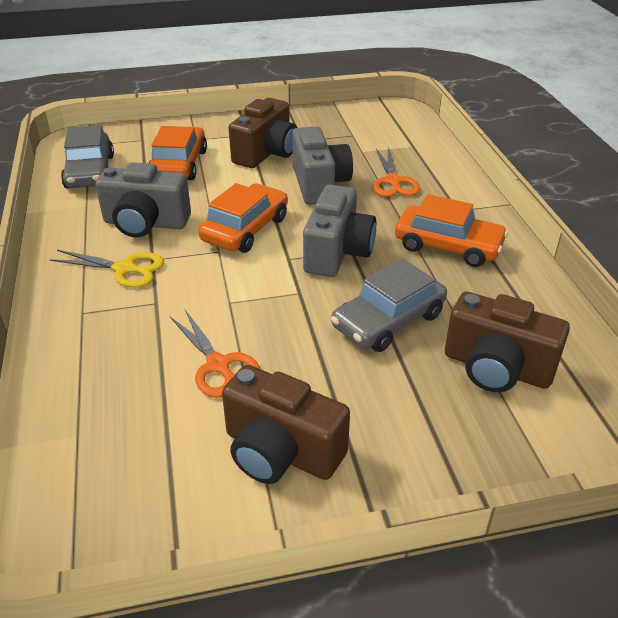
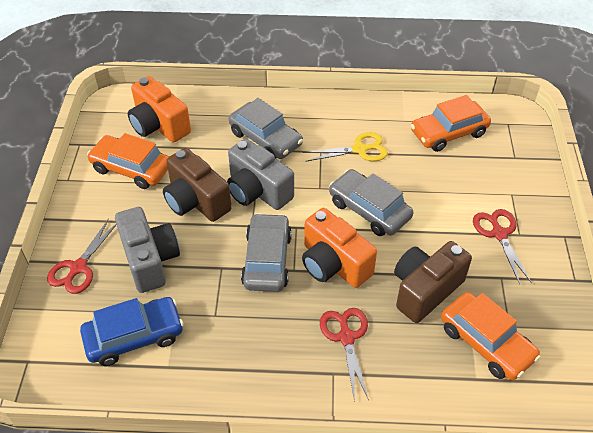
blue car: 0 -> 1
brown camera: 3 -> 2
grey camera: 3 -> 2
grey car: 2 -> 3
orange camera: 0 -> 2
orange scissors: 2 -> 0
red scissors: 0 -> 3

